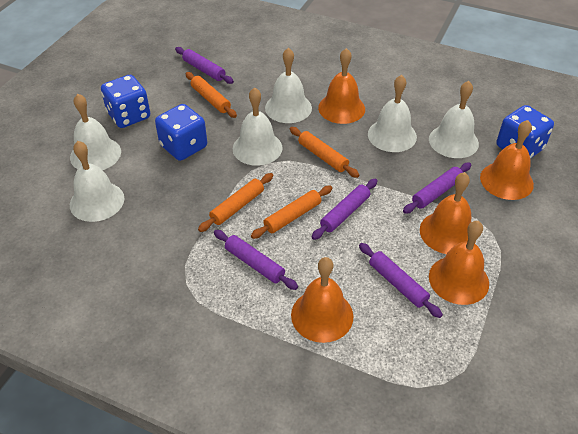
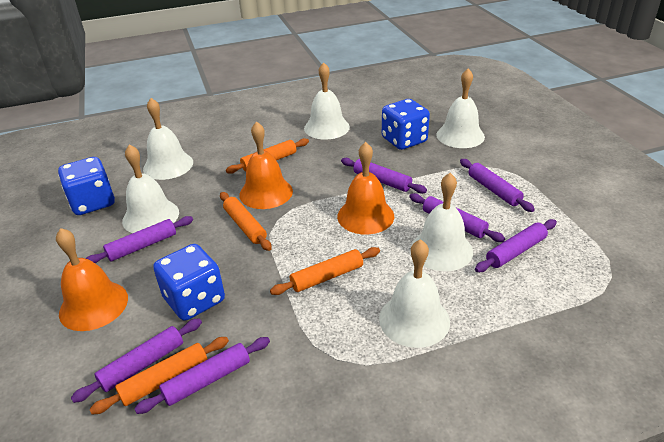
orange bell: 5 -> 3
purple rolling pin: 5 -> 7

